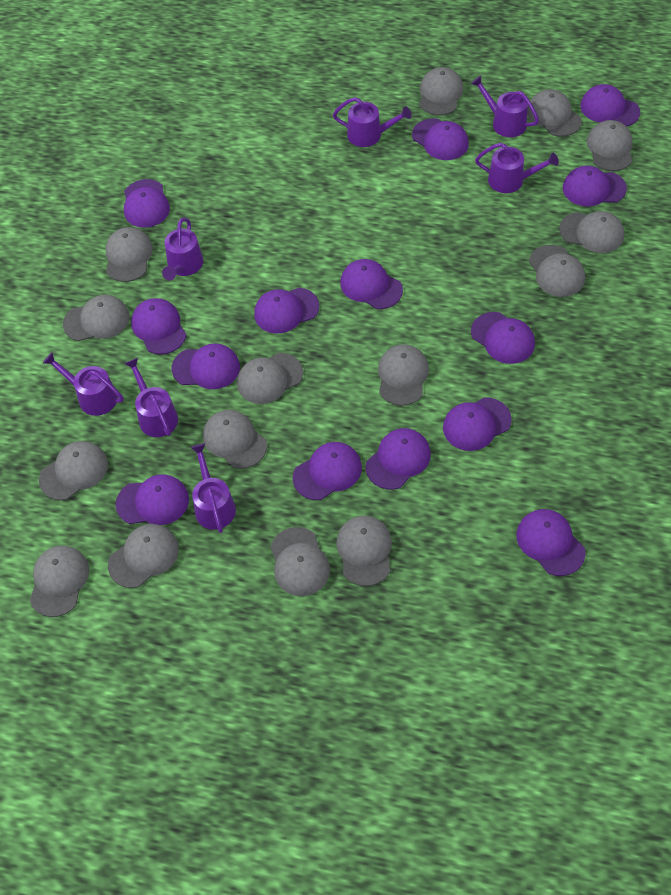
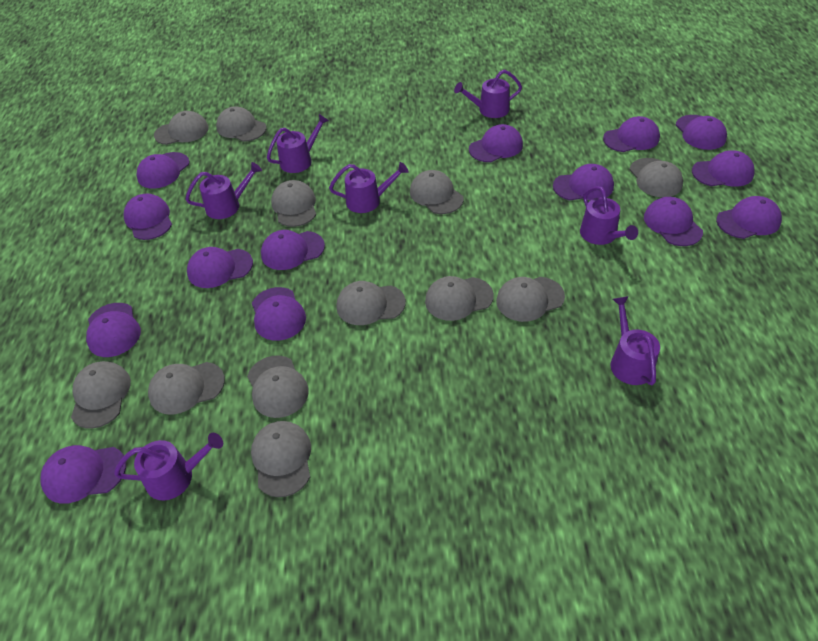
grey cap: 15 -> 12

